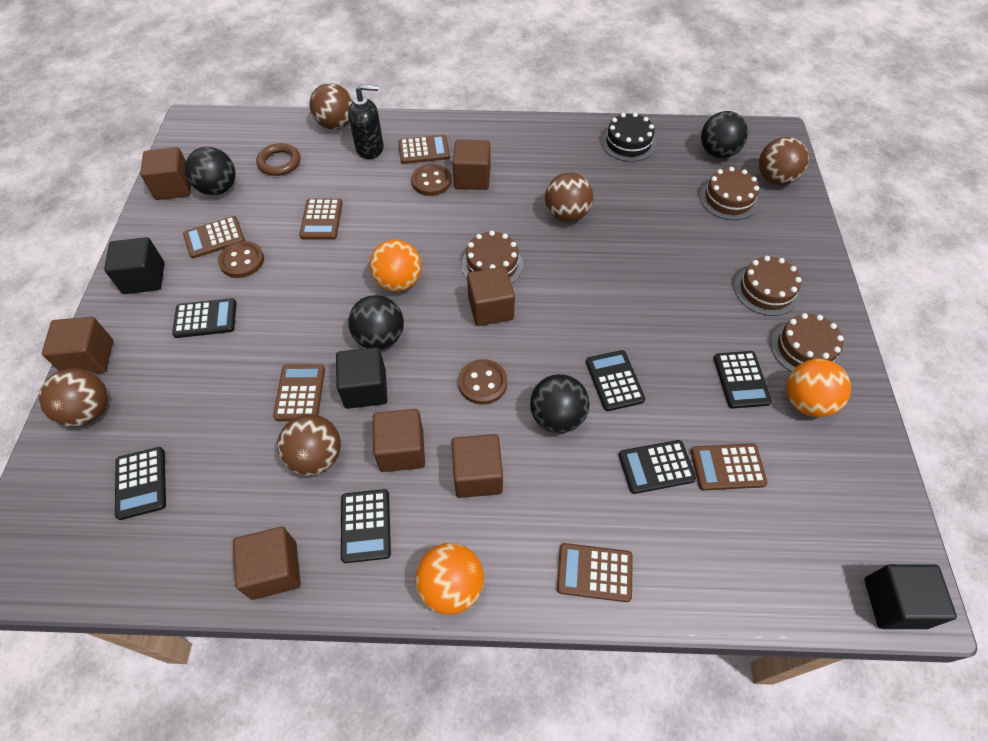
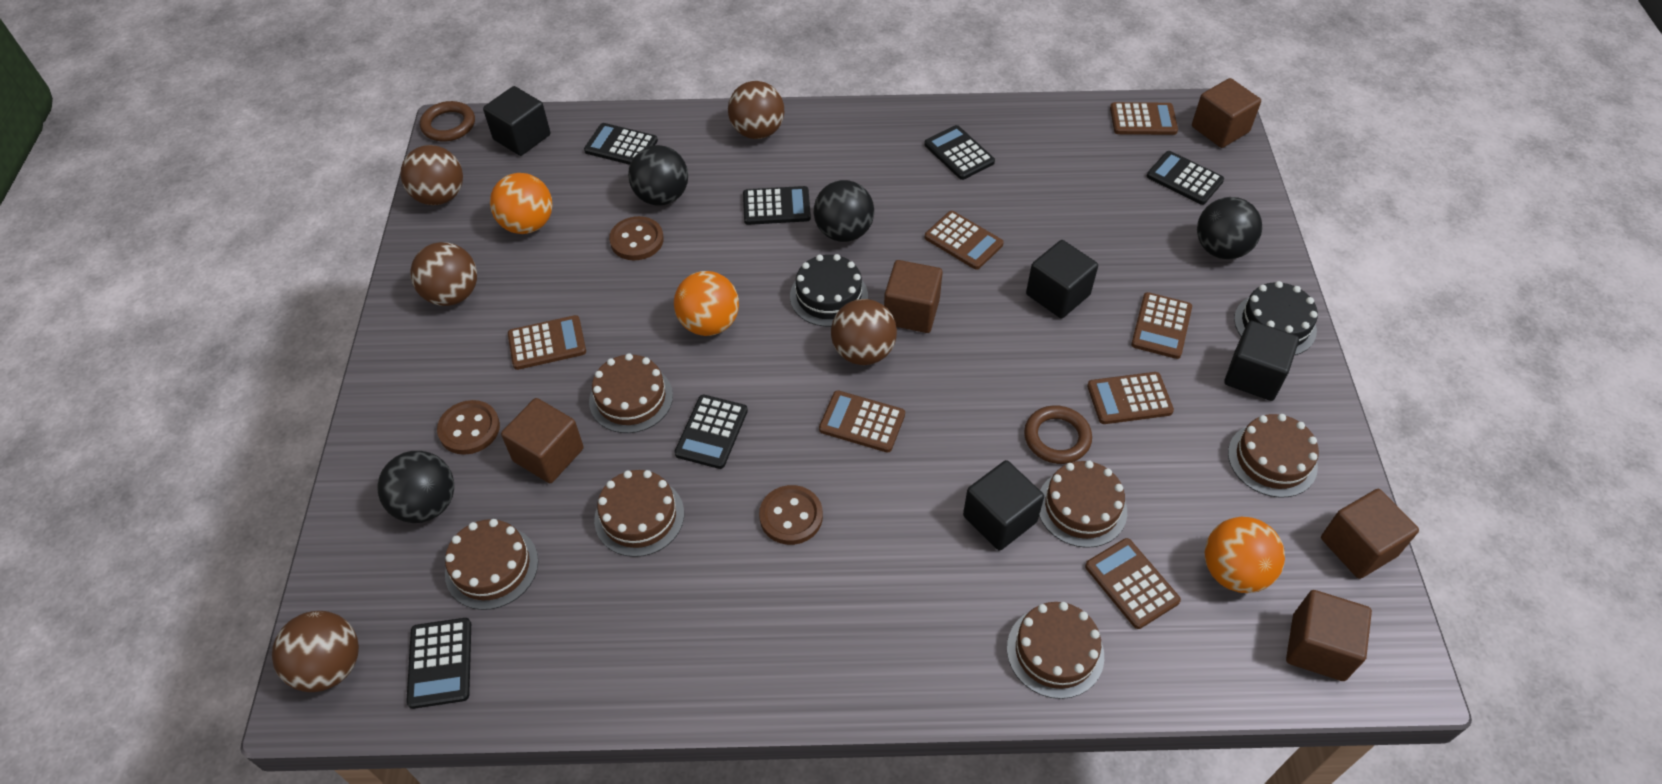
black cake: 1 -> 2
black cube: 3 -> 4
black soap dispenser: 1 -> 0
brown cake: 4 -> 6
brown calculator: 6 -> 7
brown cube: 7 -> 5
brown ring: 1 -> 2

